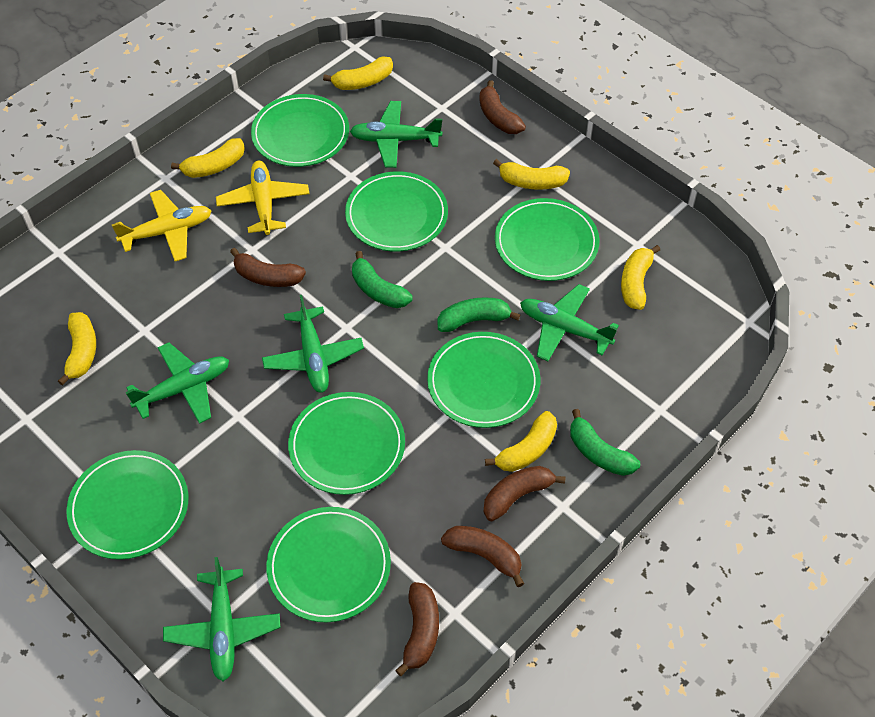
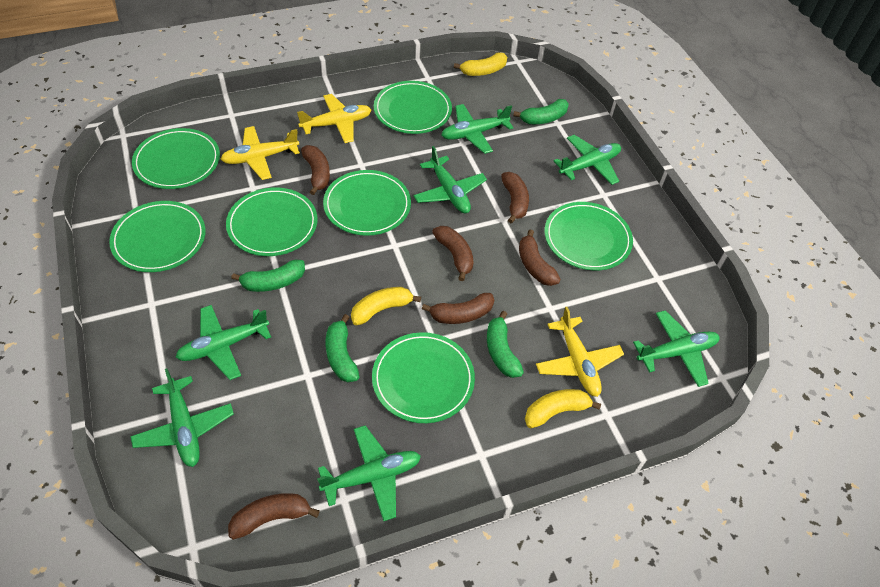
brown banana: 5 -> 6
green banana: 3 -> 4
green plane: 5 -> 7
yellow banana: 6 -> 3
yellow plane: 2 -> 3

